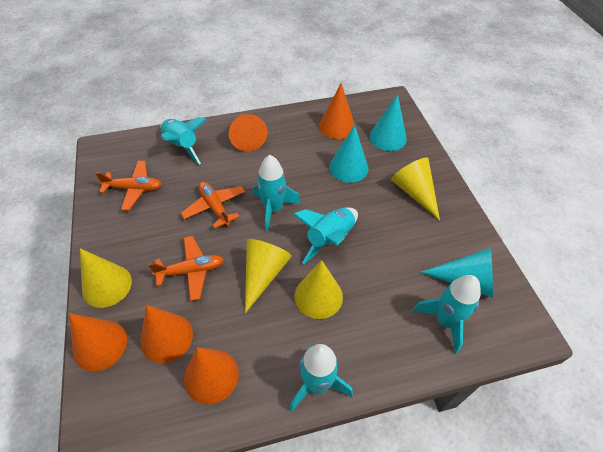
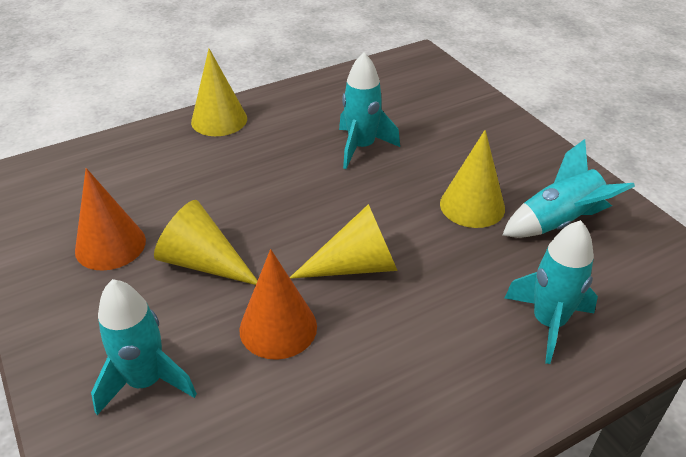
orange cone: 5 -> 2
orange plane: 3 -> 0
turquoise cone: 3 -> 0
turquoise rocket: 5 -> 4

